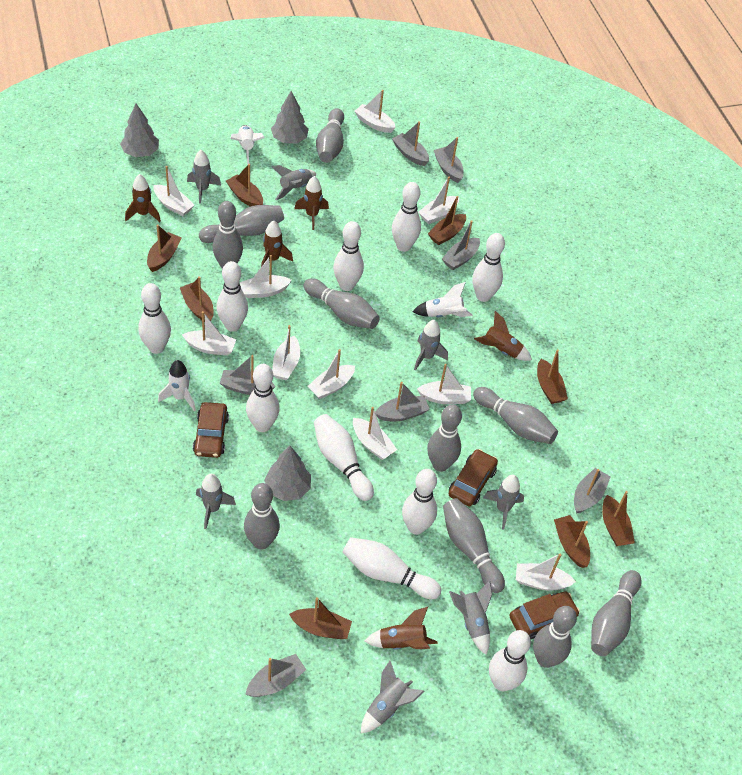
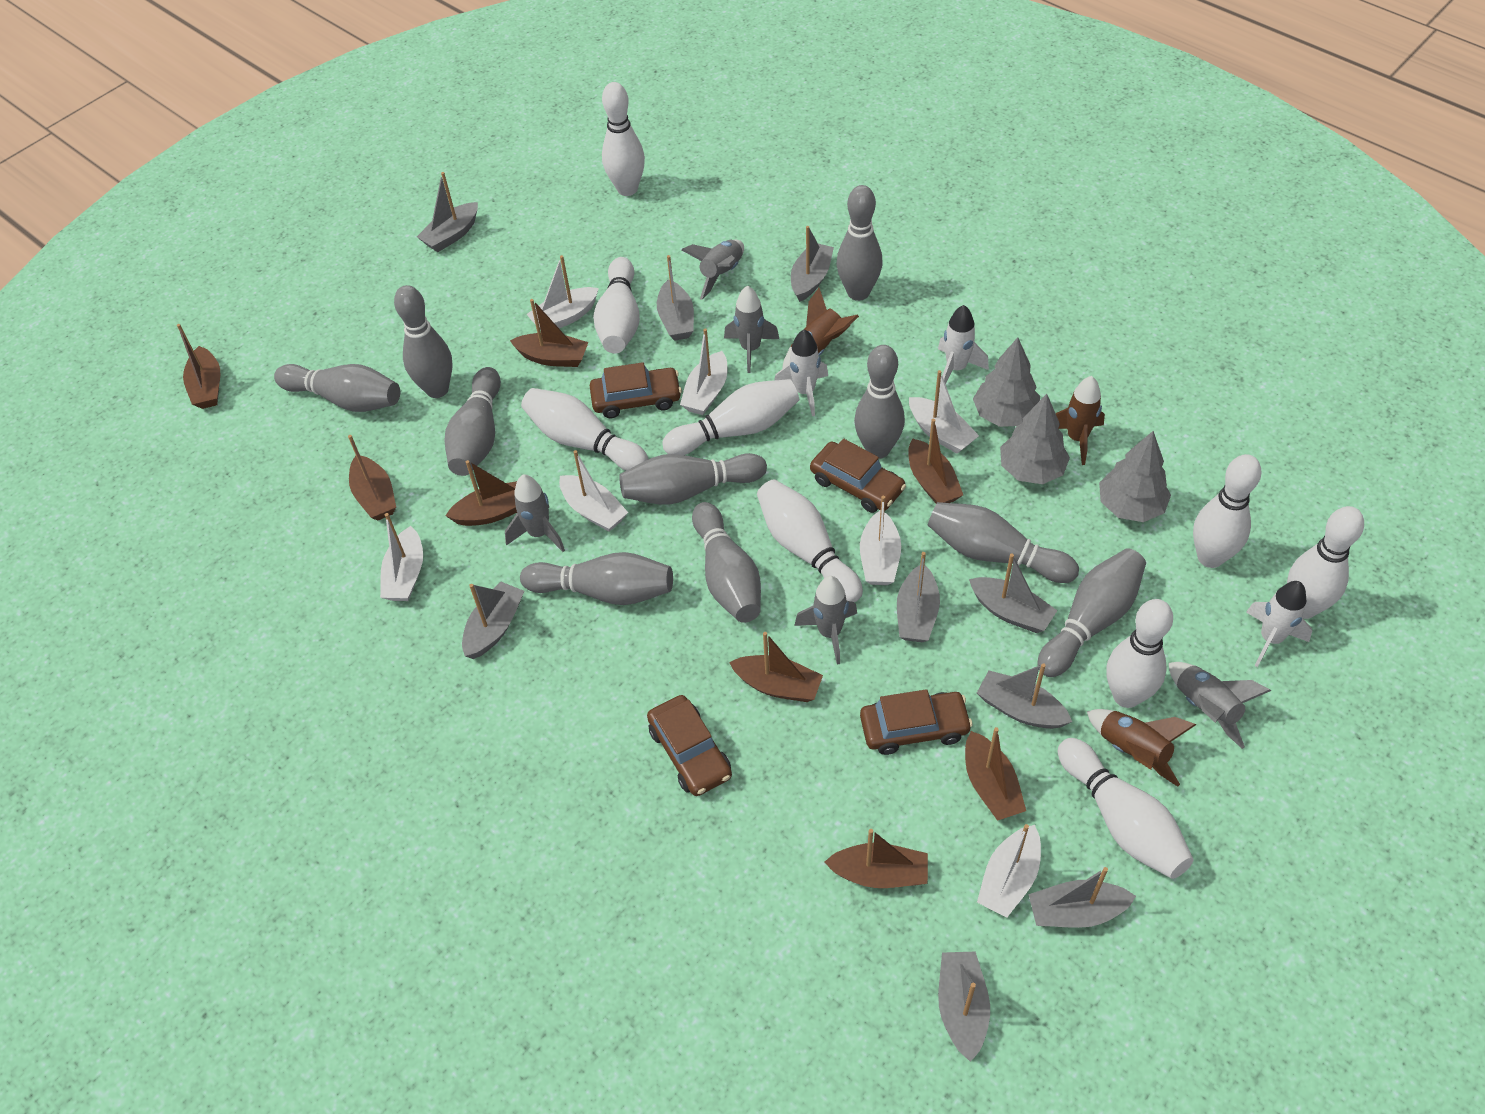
brown car: 3 -> 4
brown rocket: 5 -> 3
grey boat: 7 -> 9
grey rocket: 7 -> 5
white boat: 10 -> 7
white bowling pin: 10 -> 9

